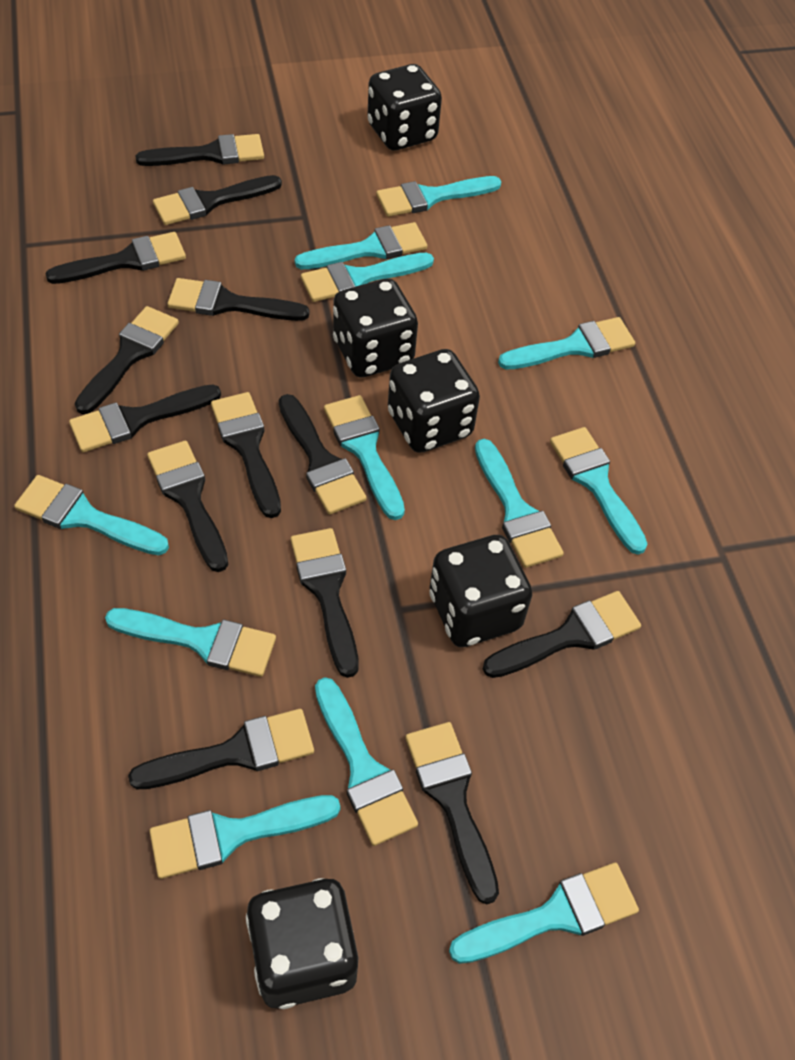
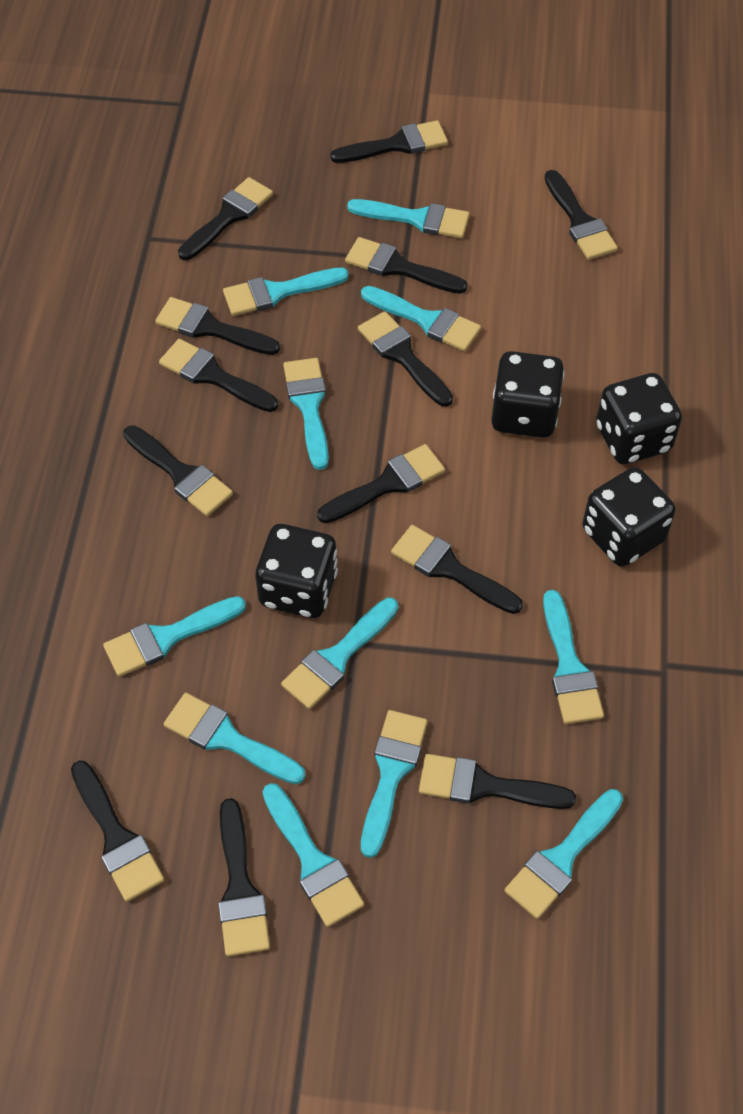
black dice: 5 -> 4
turquoise brush: 12 -> 11

